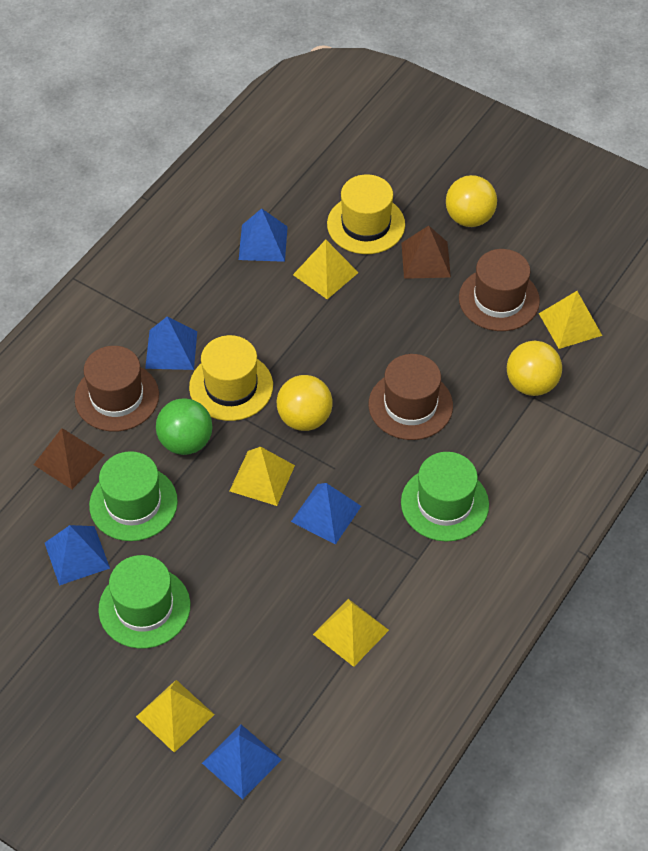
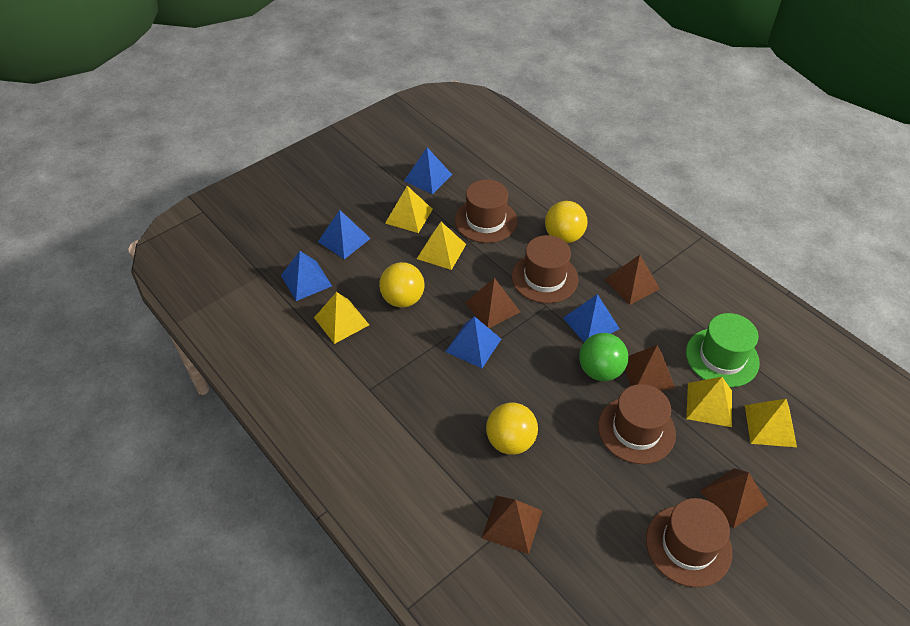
brown hat: 3 -> 4
brown pyramid: 2 -> 5
green hat: 3 -> 1
yellow hat: 2 -> 0

